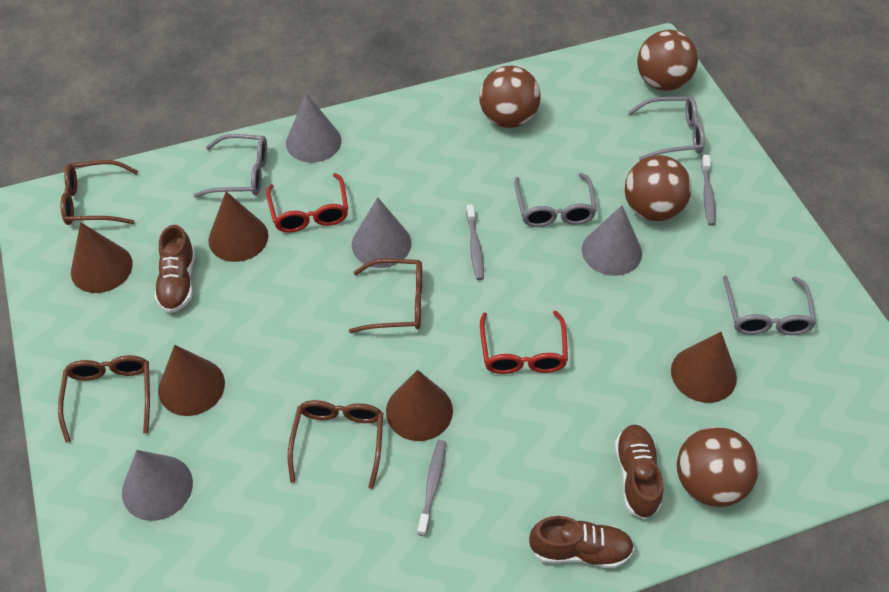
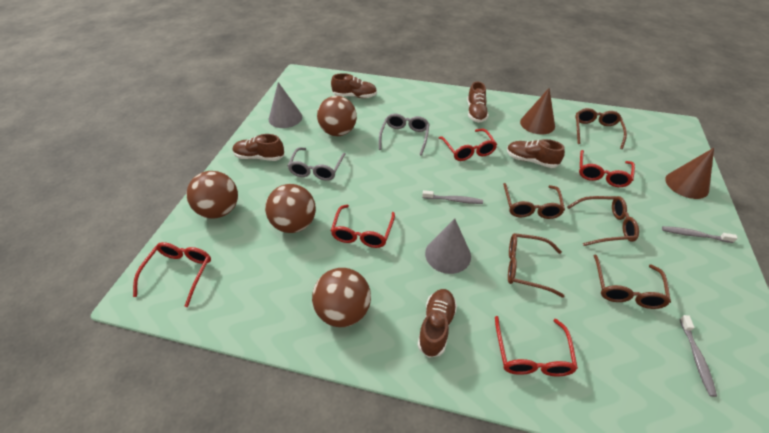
brown cone: 5 -> 2
brown glasses: 4 -> 5
brown shoe: 3 -> 5
grey cone: 4 -> 2
grey glasses: 4 -> 2
red glasses: 2 -> 5

